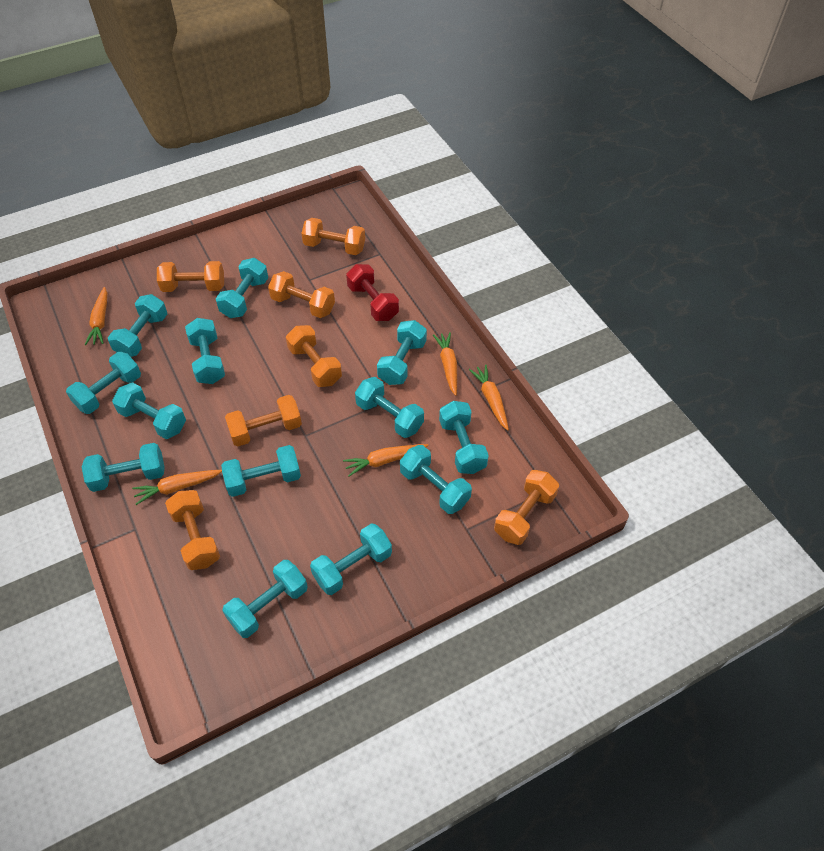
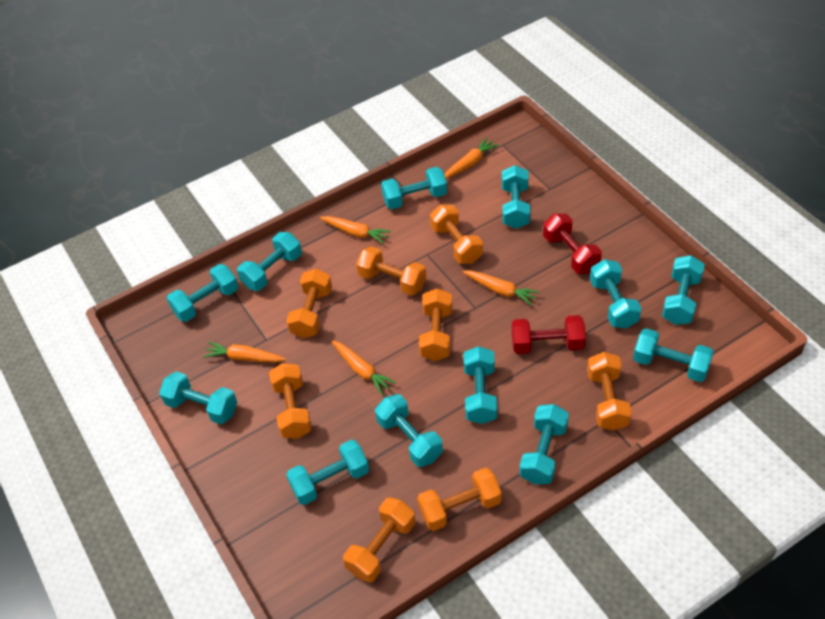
orange dumbbell: 7 -> 8
red dumbbell: 1 -> 2
turquoise dumbbell: 13 -> 12

